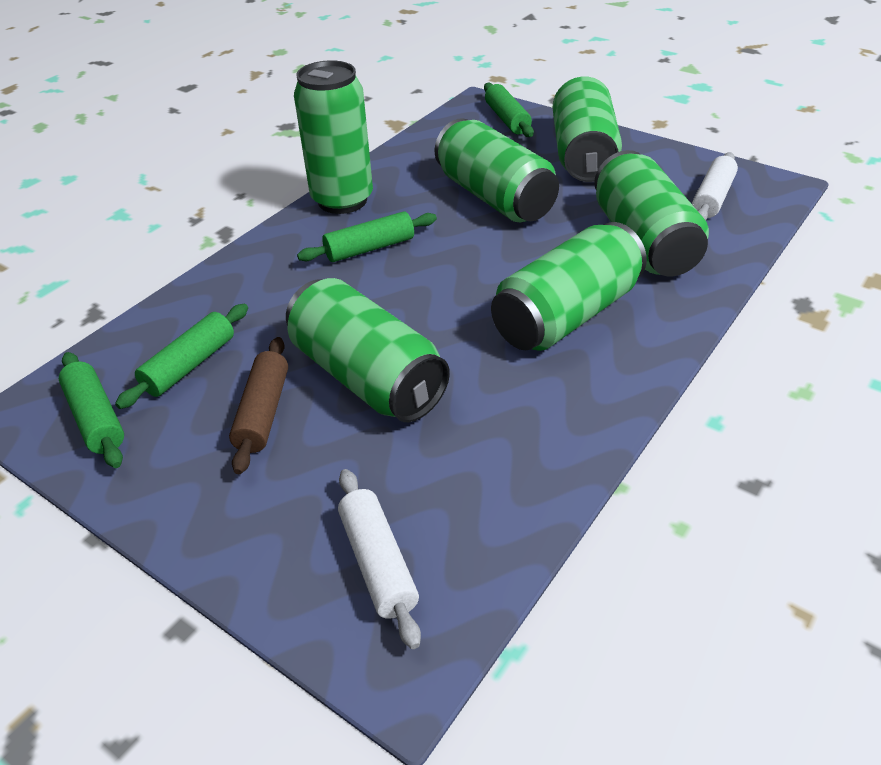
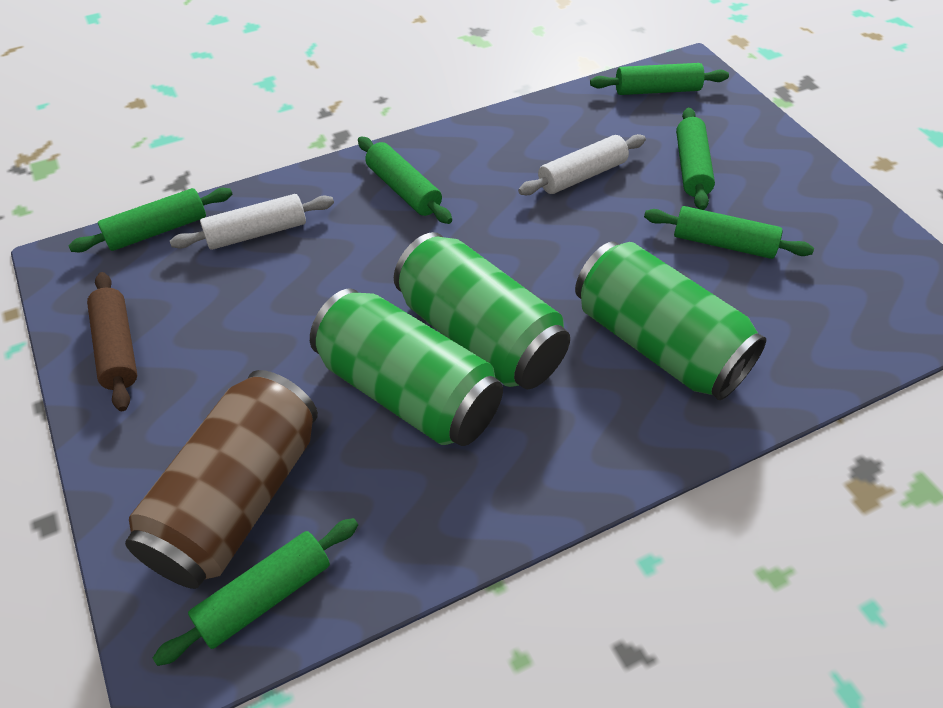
brown can: 0 -> 1
green can: 6 -> 3
green rolling pin: 4 -> 6

